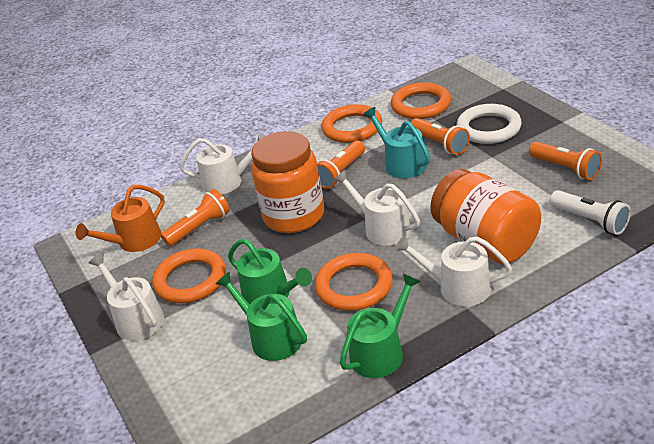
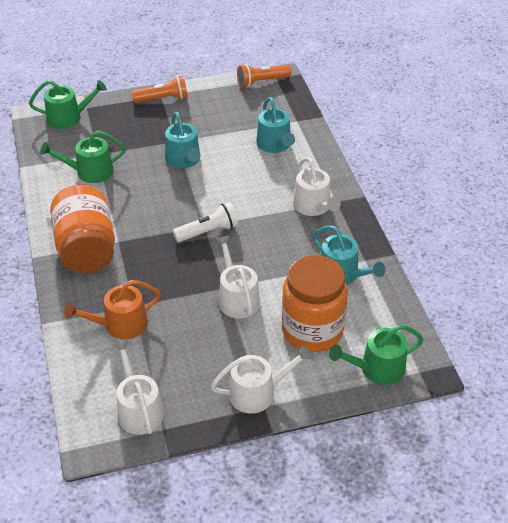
orange flashlight: 4 -> 2
orange ring: 4 -> 0
turquoise watering can: 1 -> 3
white ring: 1 -> 0

